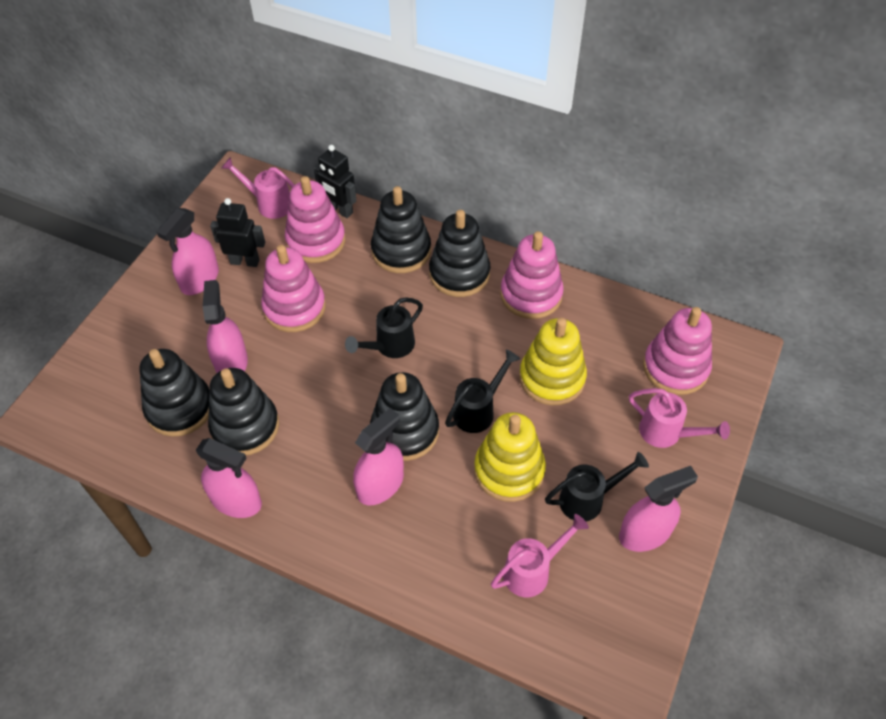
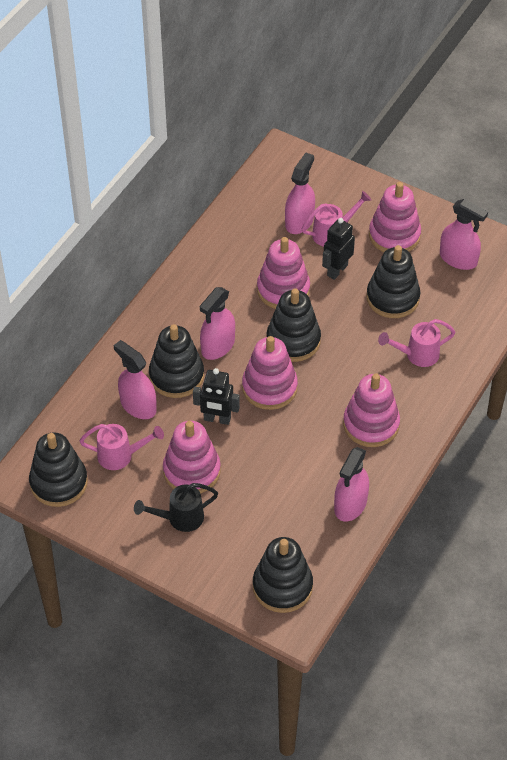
black watering can: 3 -> 1
pink stacking toy: 4 -> 5
yellow stacking toy: 2 -> 0

